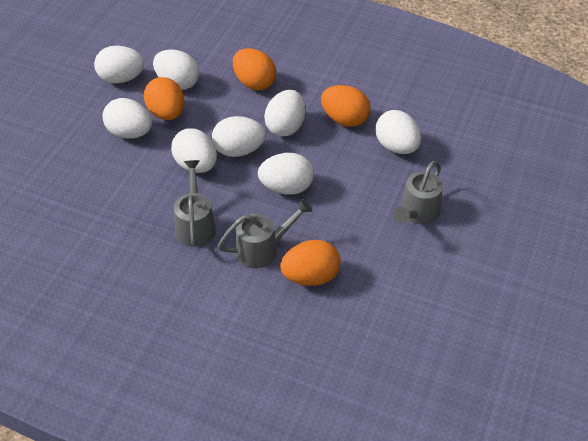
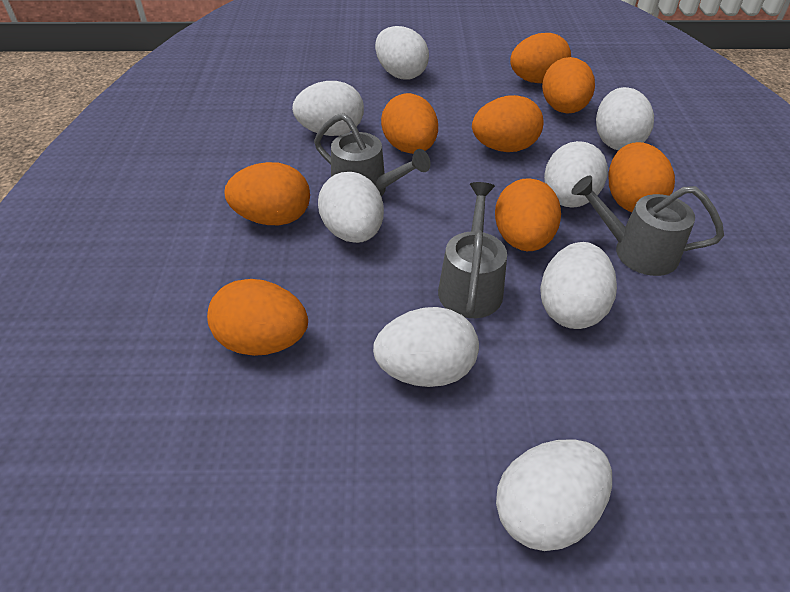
orange egg: 4 -> 8

